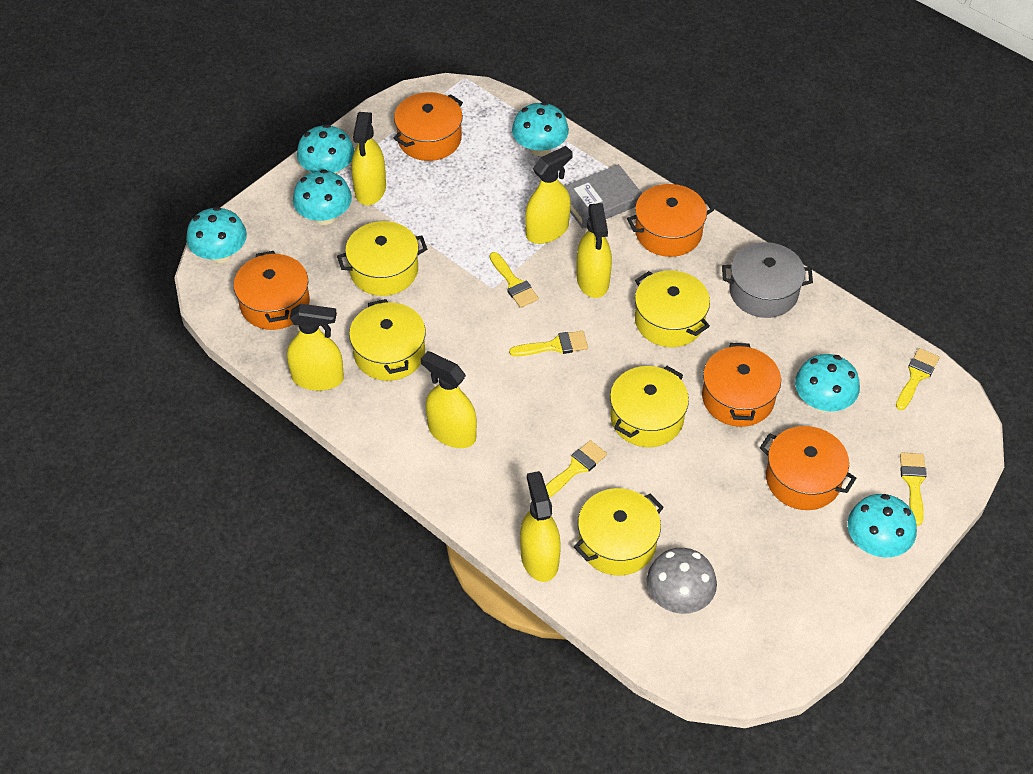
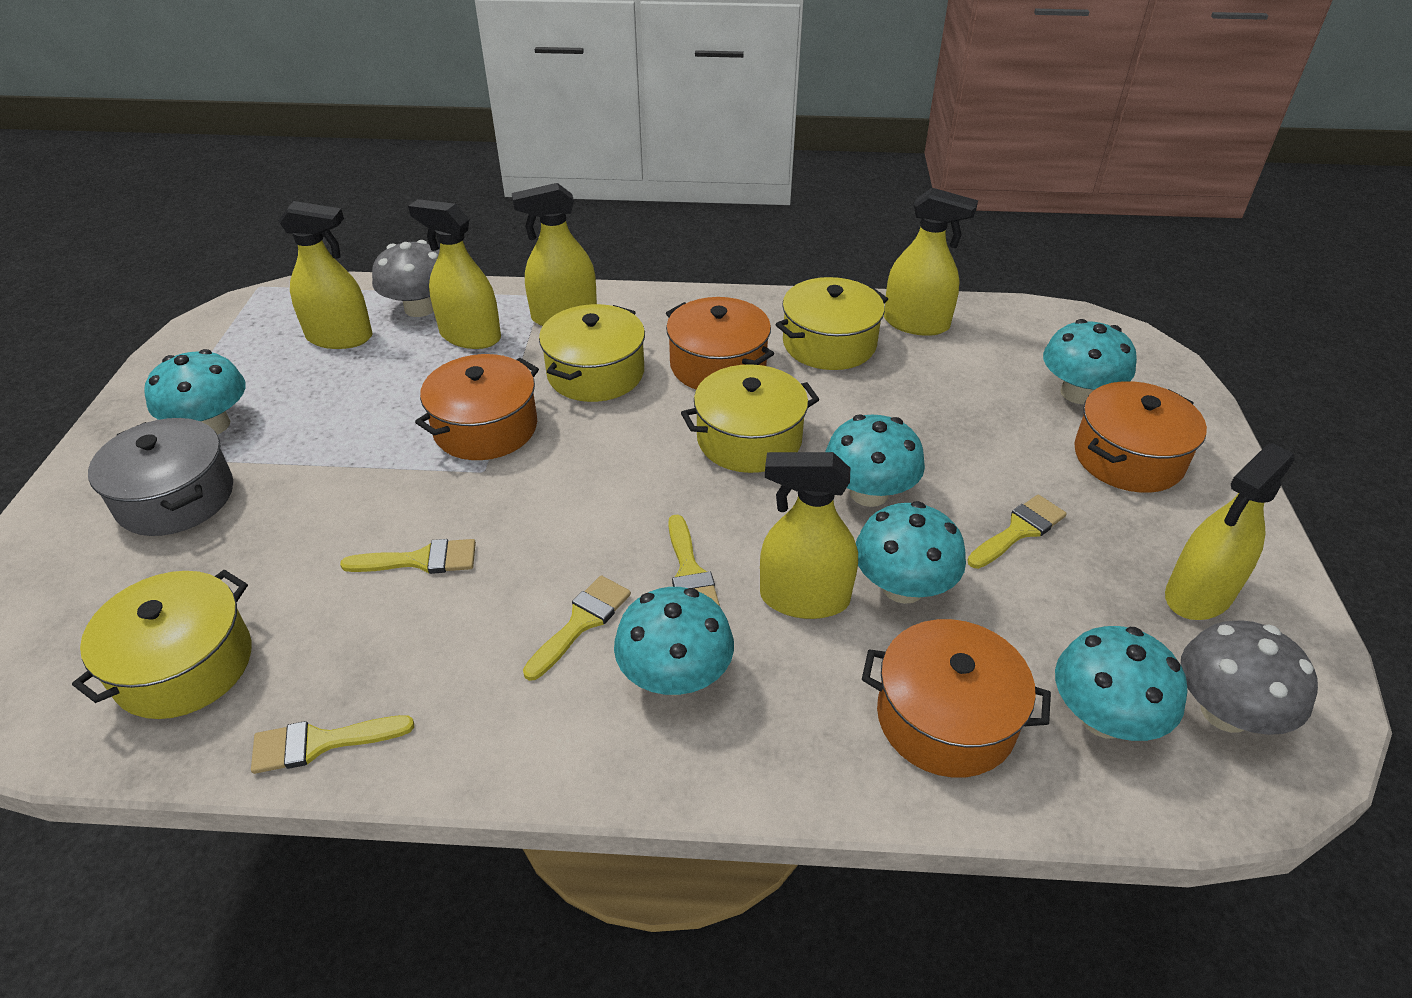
grey book: 1 -> 0
grey mushroom: 1 -> 2
orange pot: 5 -> 4
yellow pot: 5 -> 4

